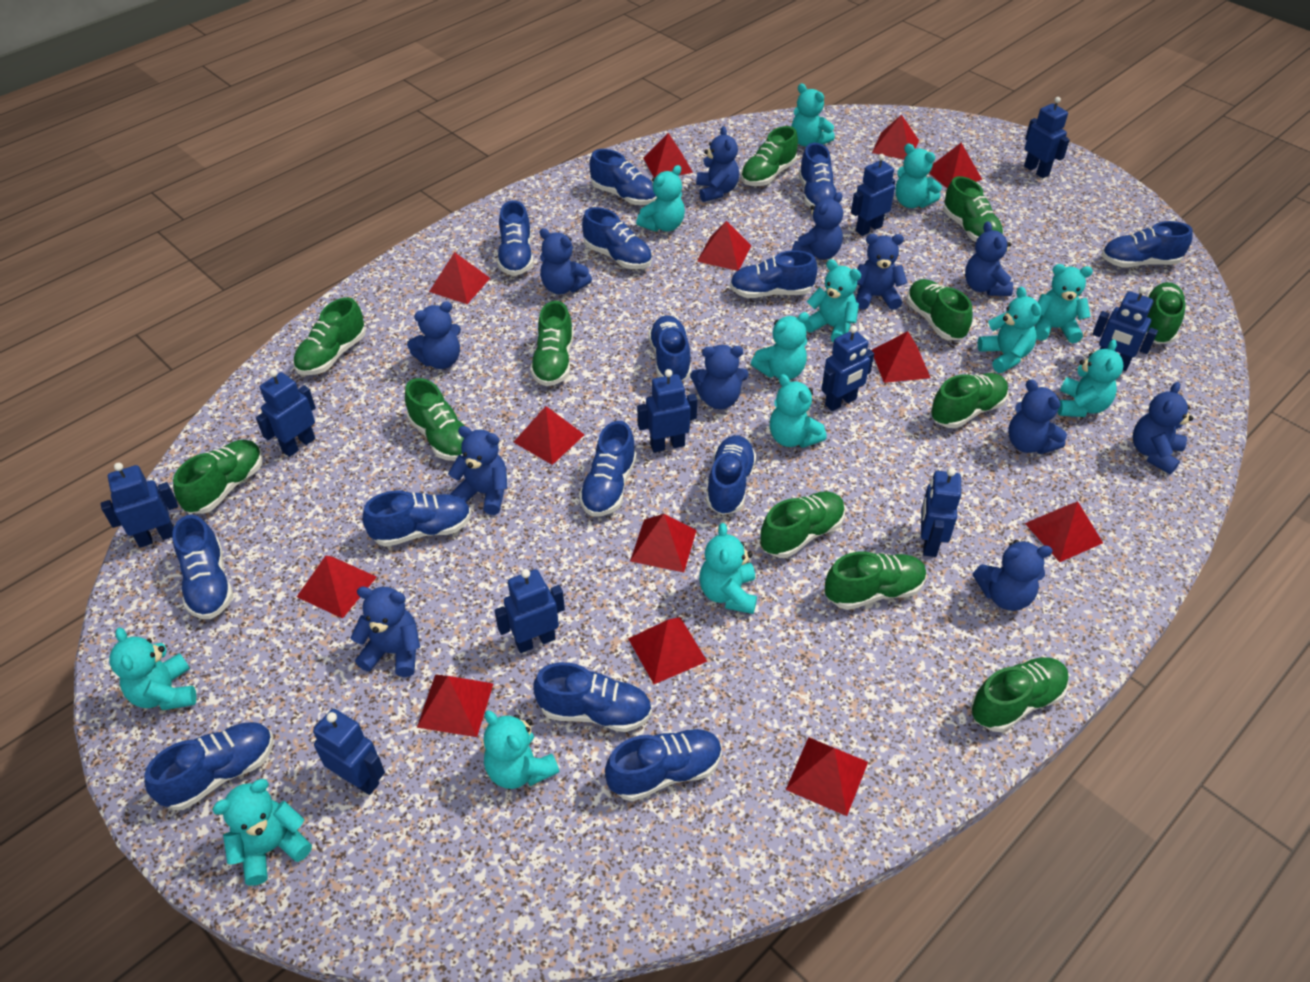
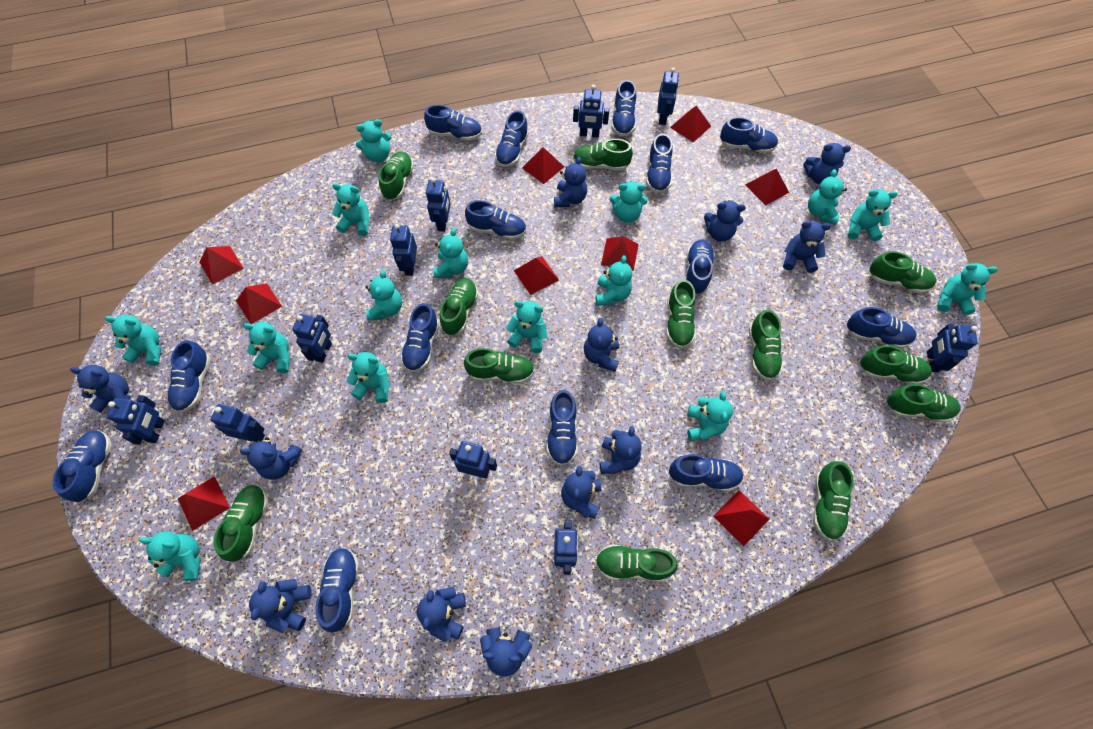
red pyramid: 13 -> 9
turquoise teddy bear: 13 -> 15

